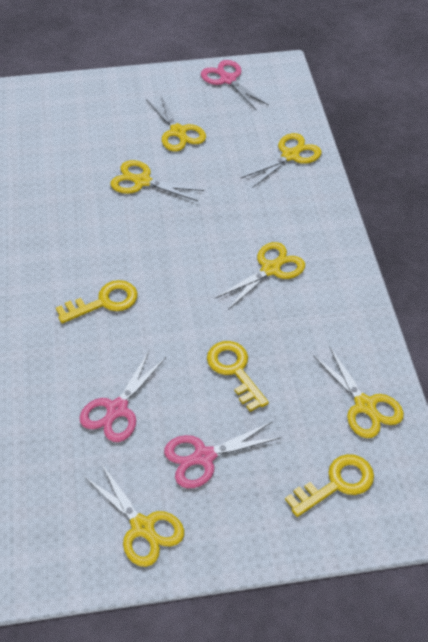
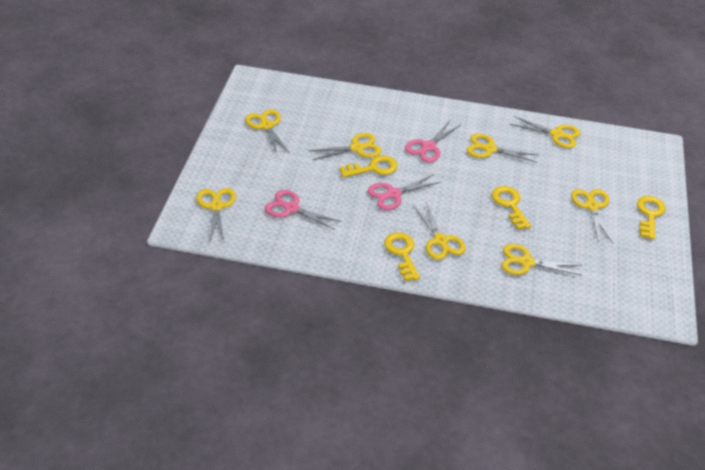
yellow key: 3 -> 4
yellow scissors: 6 -> 8

